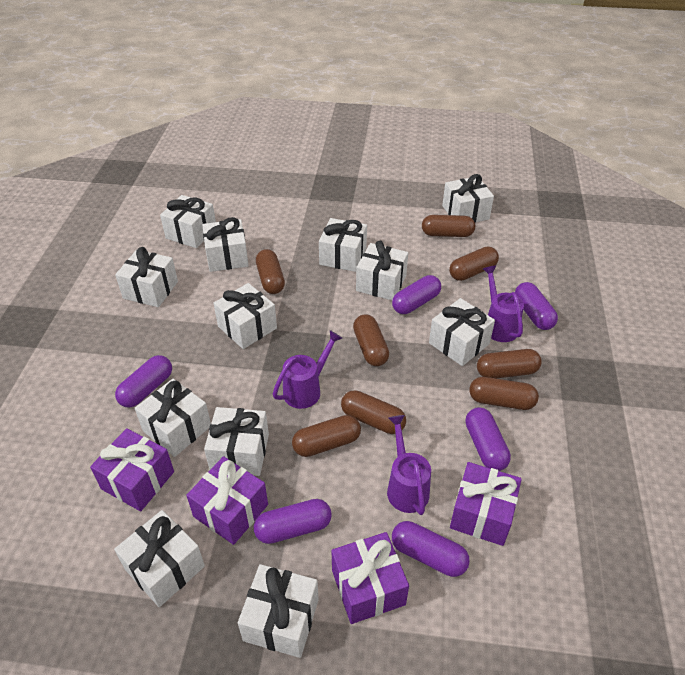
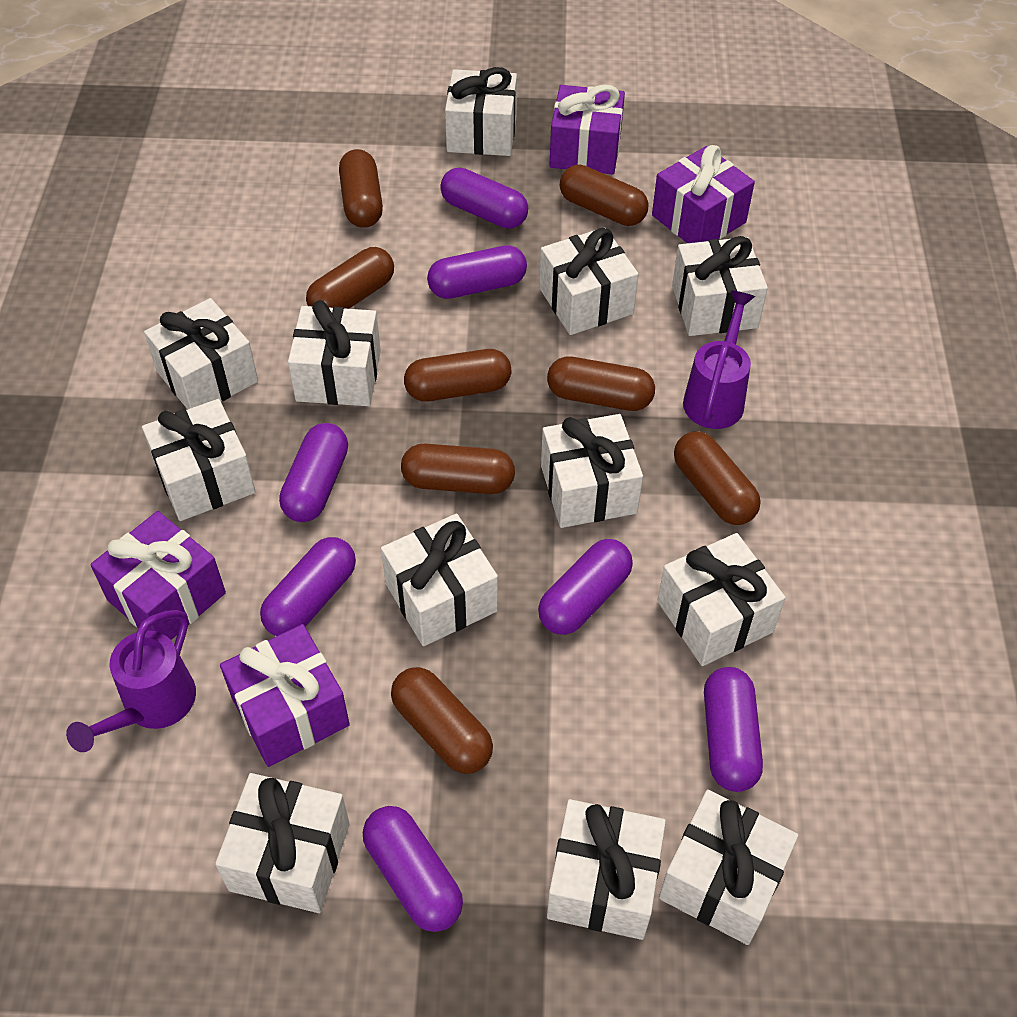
purple capsule: 6 -> 7
purple watering can: 3 -> 2

